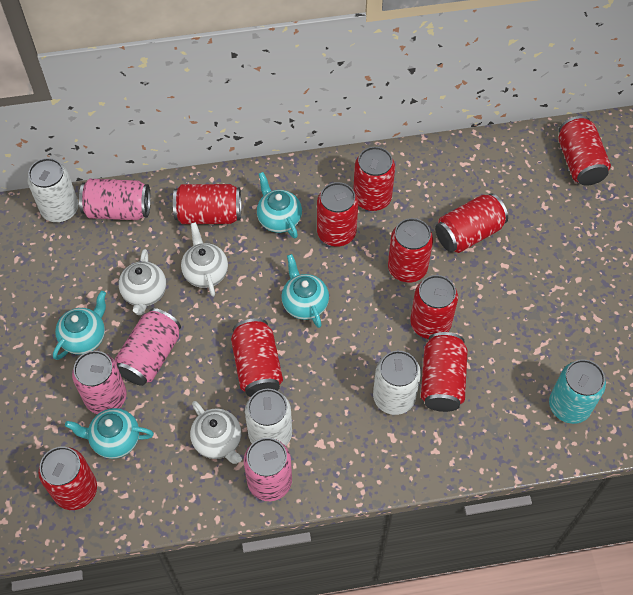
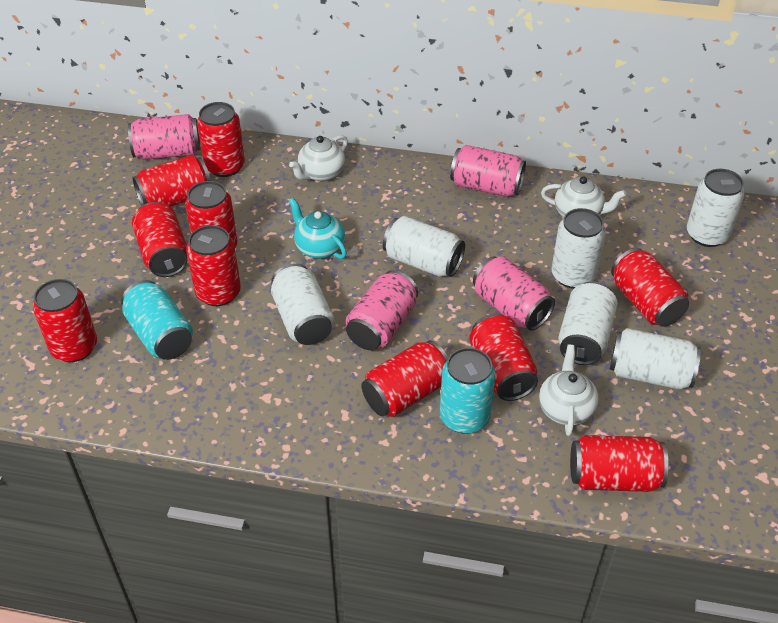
turquoise can: 1 -> 2
turquoise teapot: 4 -> 1
white can: 3 -> 6

